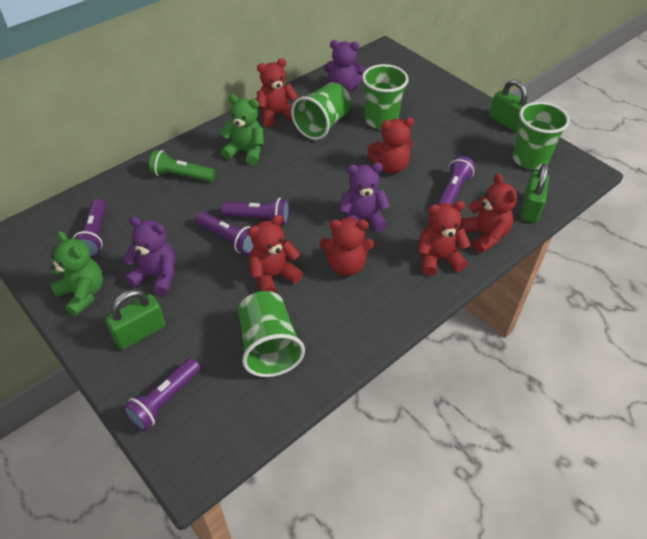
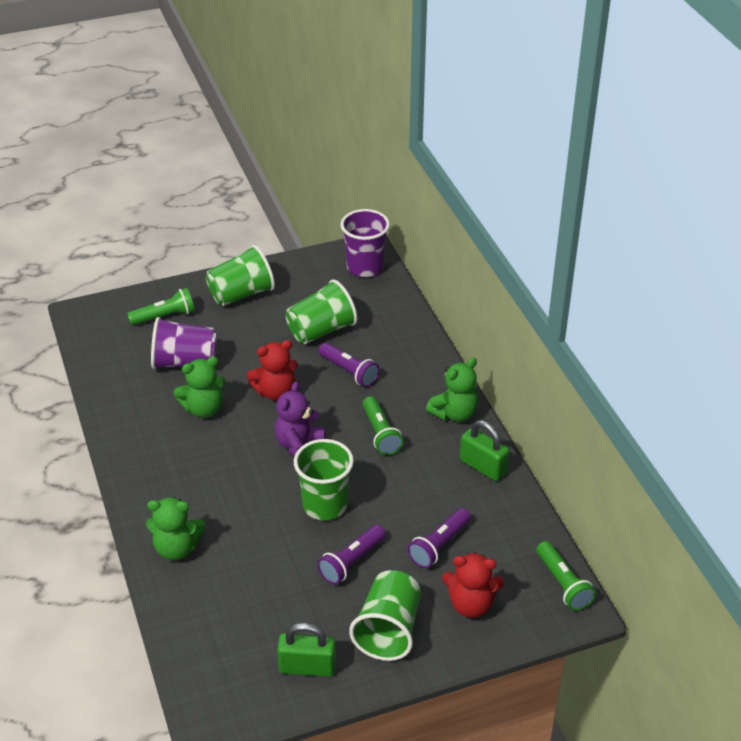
green flashlight: 1 -> 3
green padlock: 3 -> 2
green teddy bear: 2 -> 3
purple cup: 0 -> 2
purple flashlight: 5 -> 3
purple teddy bear: 3 -> 1
red teddy bear: 6 -> 2

